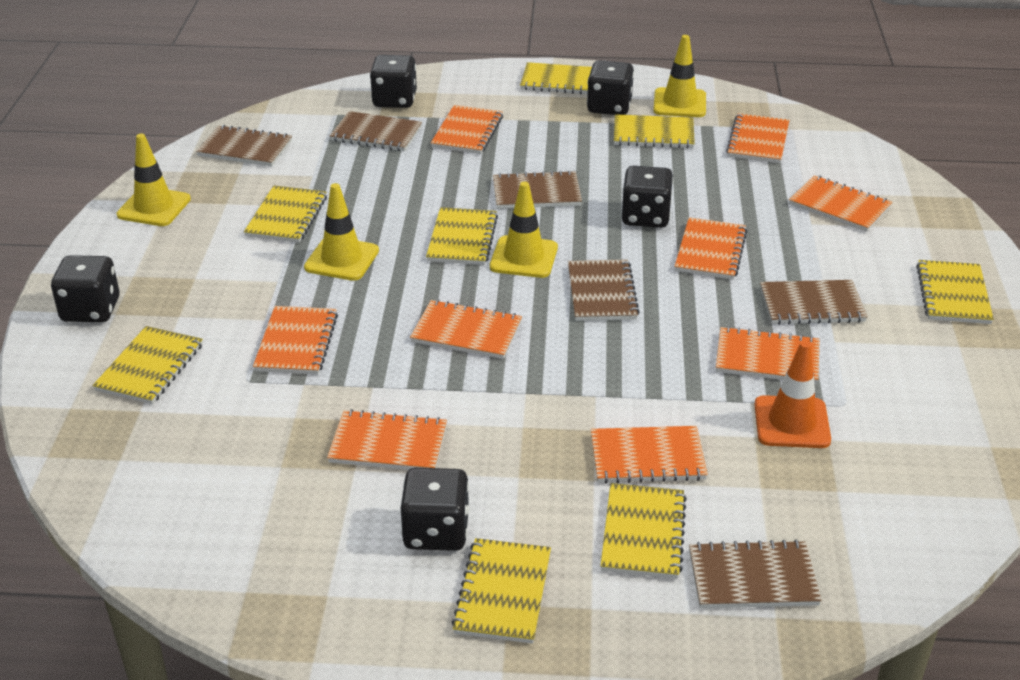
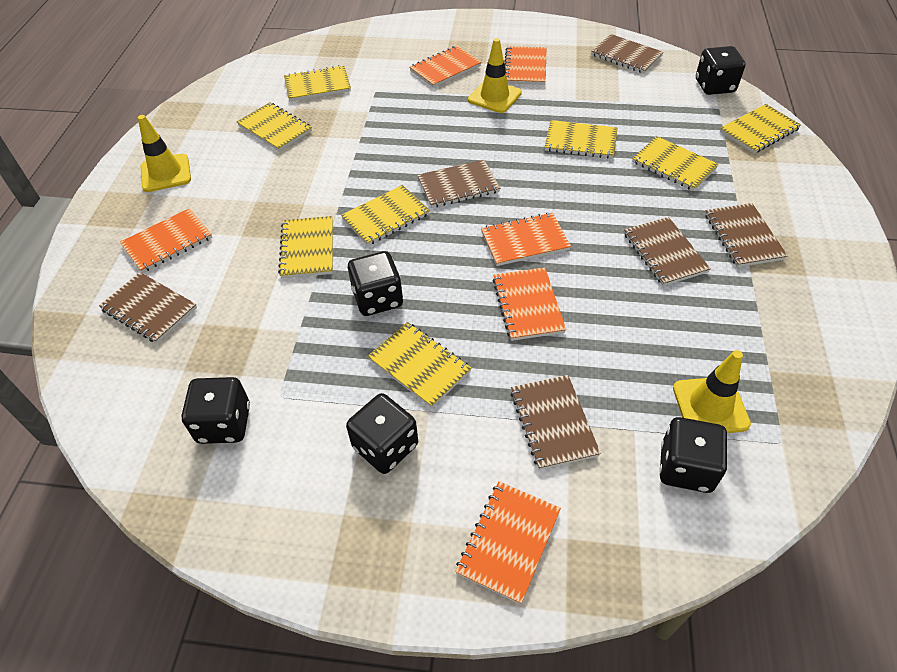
orange notebook: 9 -> 6
orange traffic cone: 1 -> 0
yellow traffic cone: 4 -> 3

